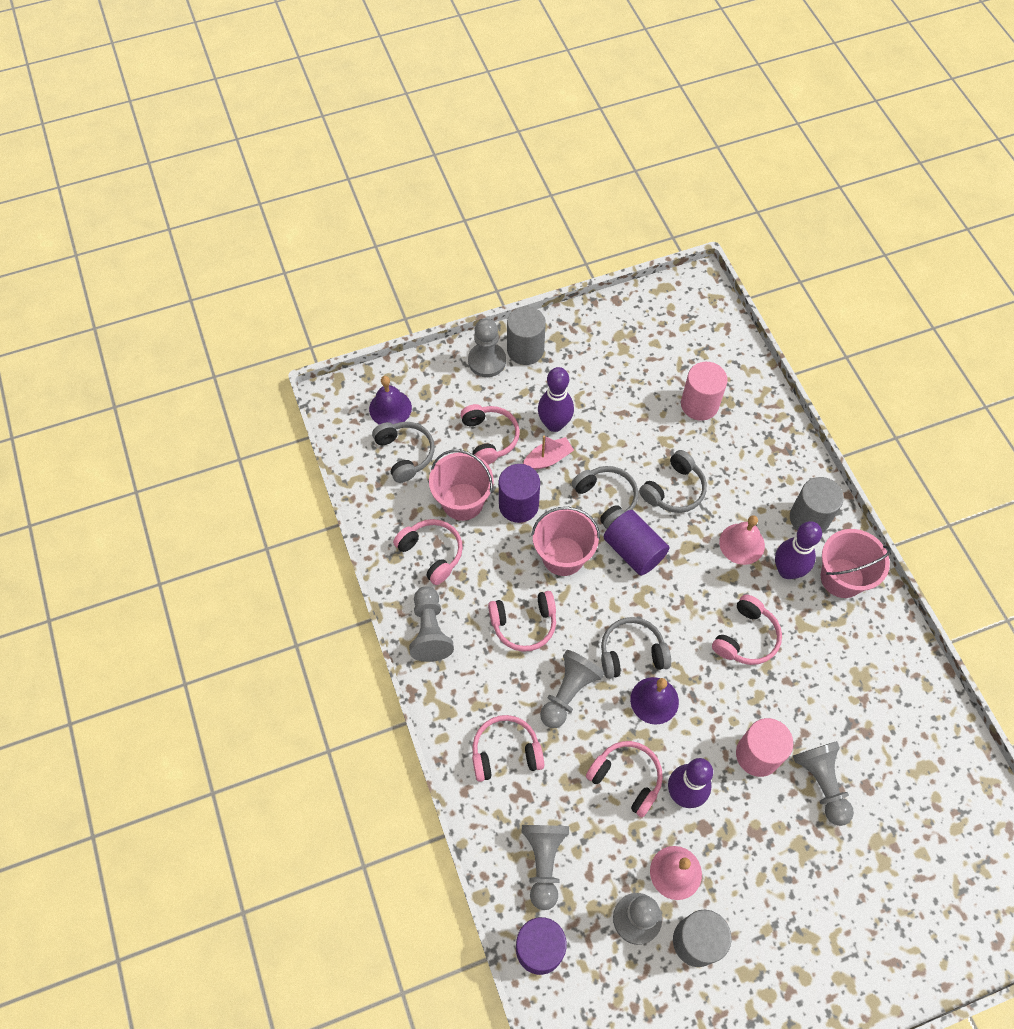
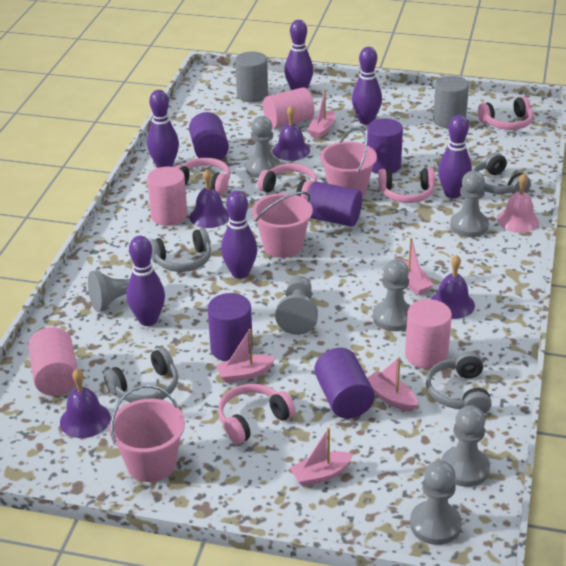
grey cylinder: 3 -> 2
grey pawn: 6 -> 7
pink bell: 2 -> 1
pink boat: 1 -> 5
pink cylinder: 2 -> 4
pink headphones: 6 -> 5
purple bell: 2 -> 4
purple bowling pin: 3 -> 6
purple cylinder: 3 -> 5

